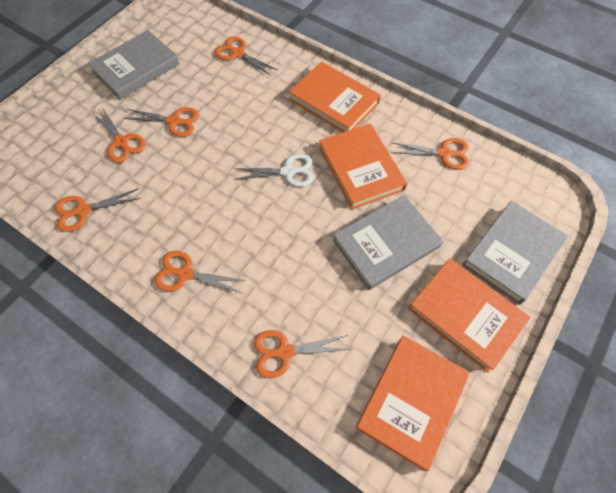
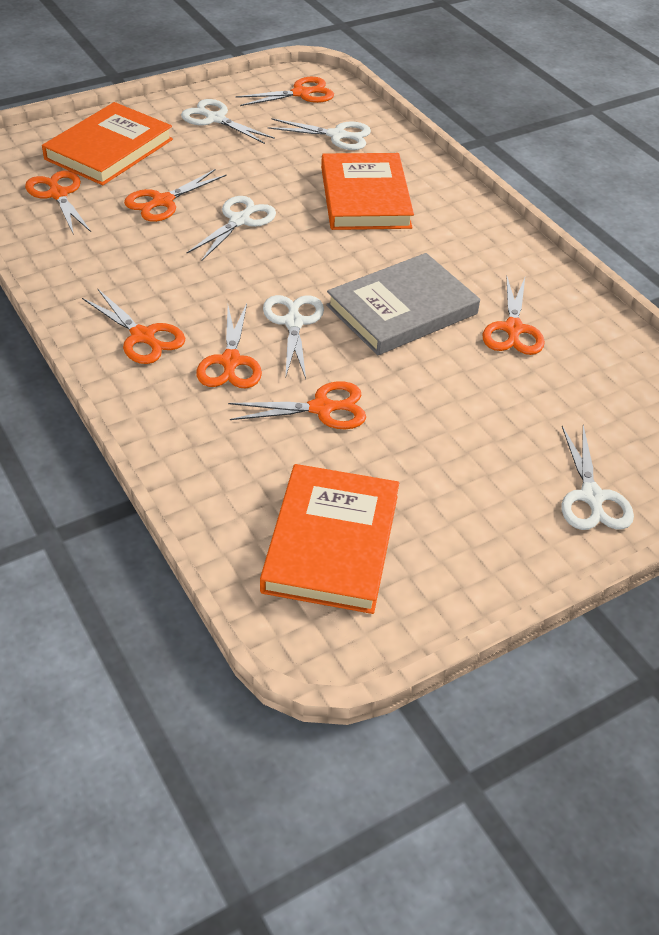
grey book: 3 -> 1
orange book: 4 -> 3
white scissors: 1 -> 5

